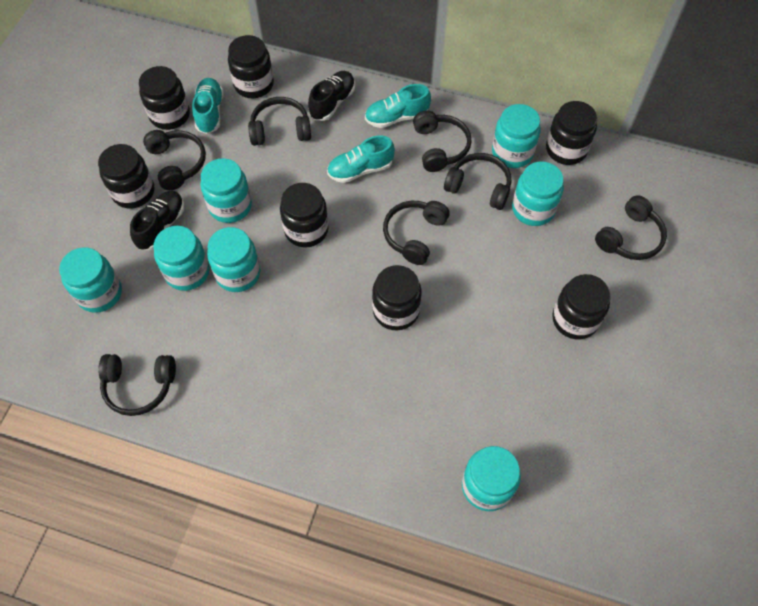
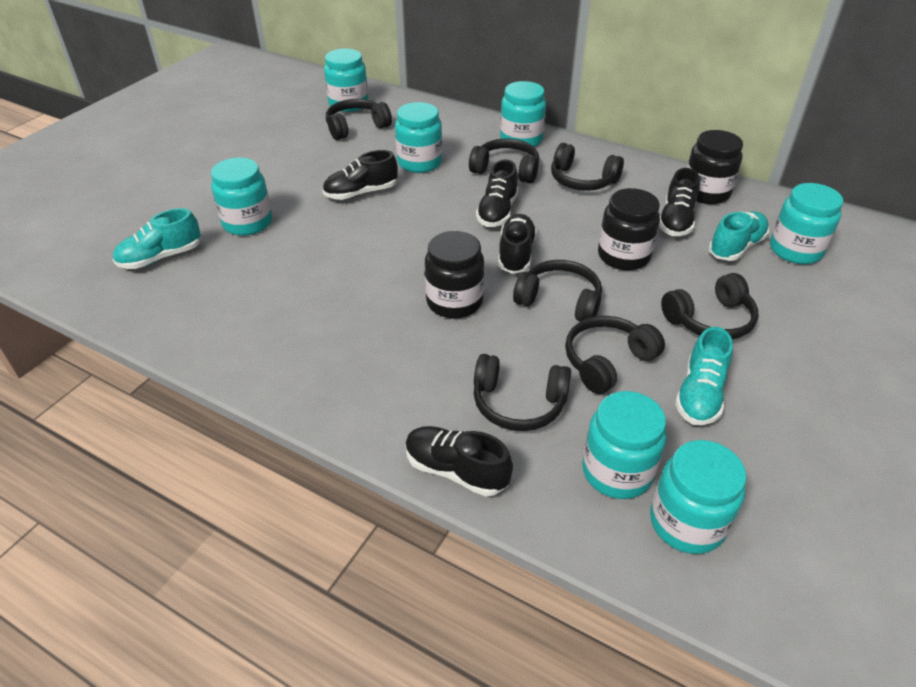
black jar: 7 -> 3
black shoe: 2 -> 5

